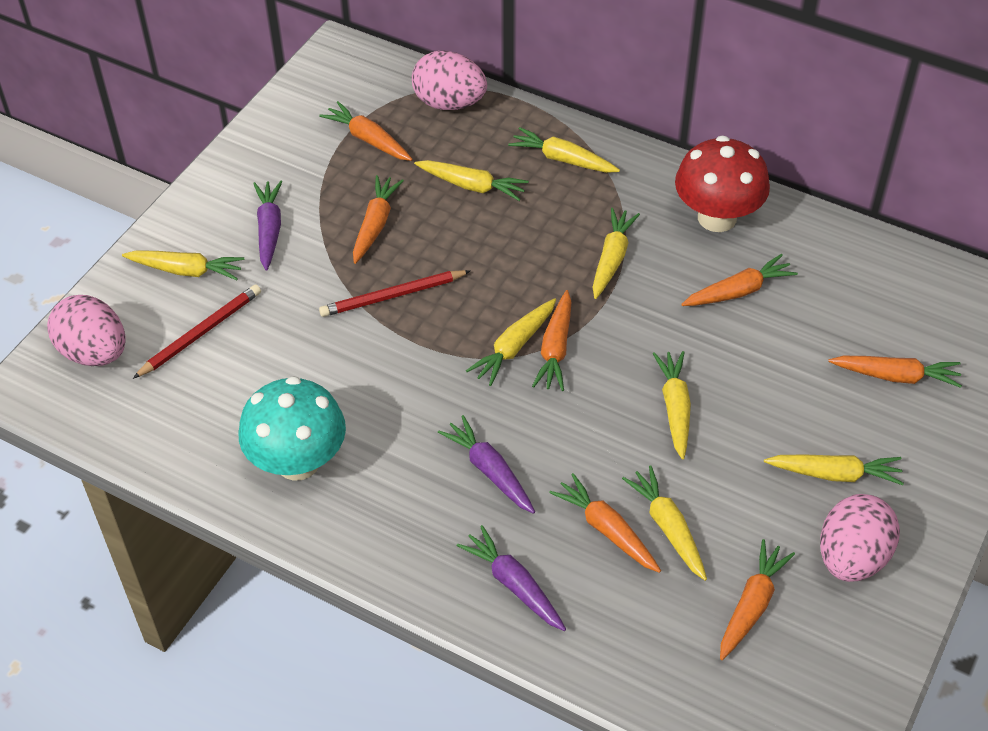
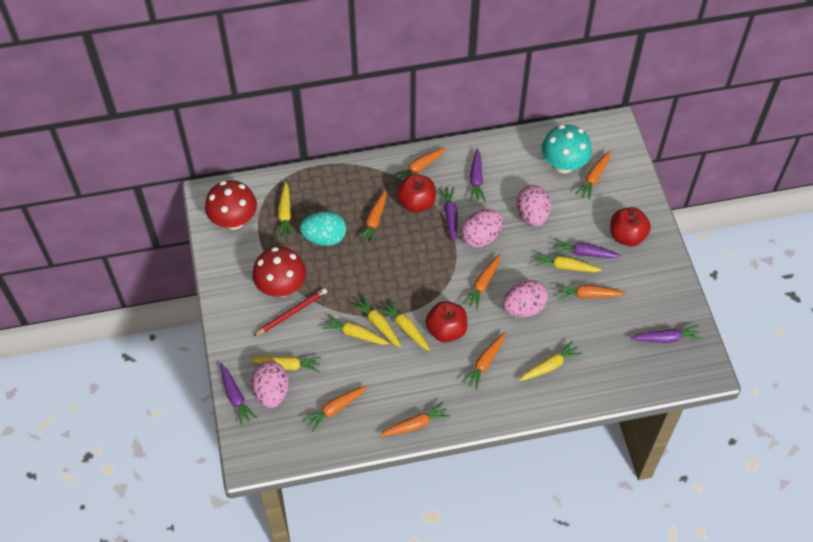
orange carrot: 7 -> 8
pink egg: 3 -> 4
purple carrot: 3 -> 5
red apple: 0 -> 3
red mushroom: 1 -> 2
red pencil: 2 -> 1
turquoise egg: 0 -> 1
yellow carrot: 8 -> 7

